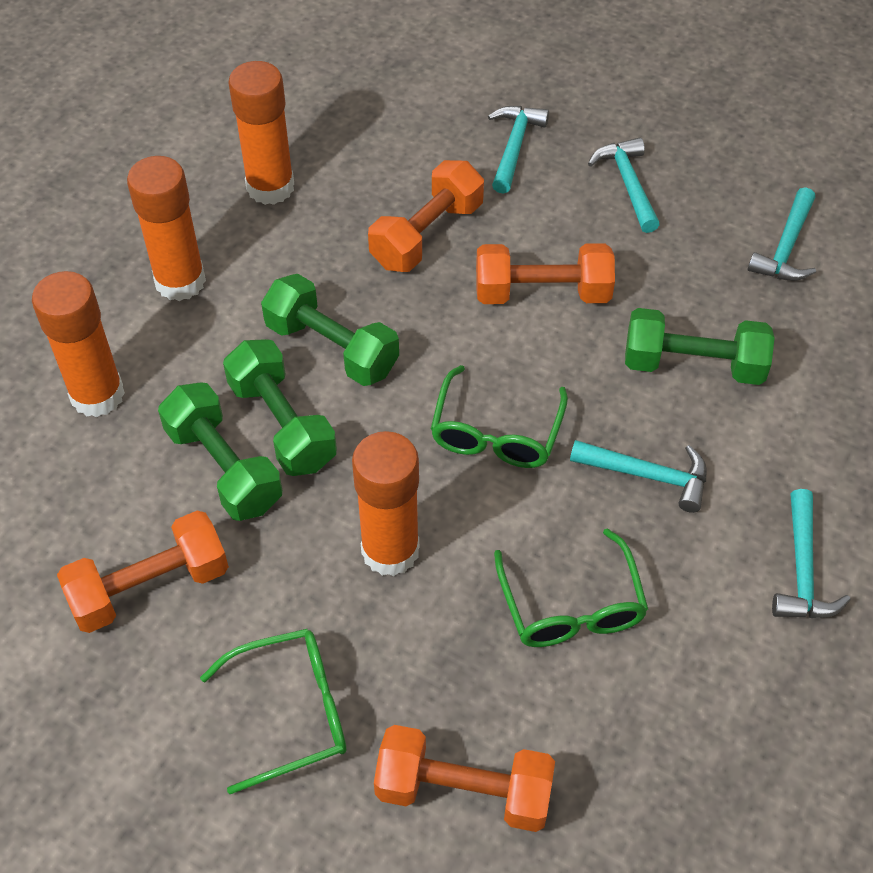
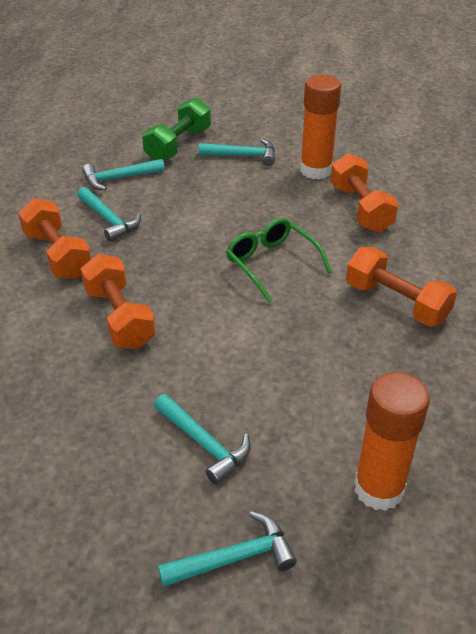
green dumbbell: 4 -> 1
green glasses: 3 -> 1
orange glue stick: 4 -> 2

